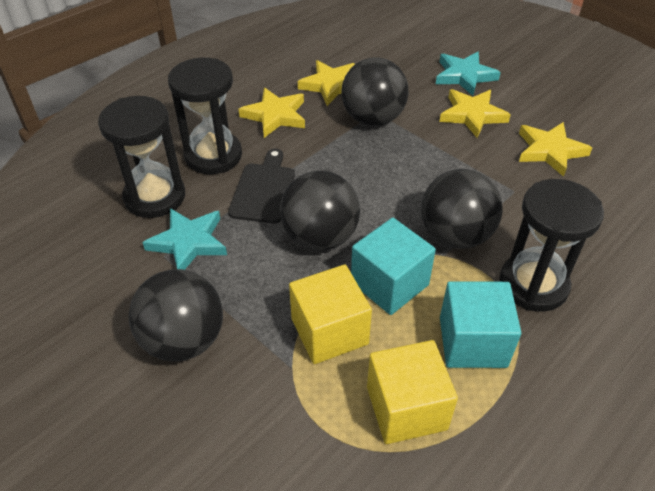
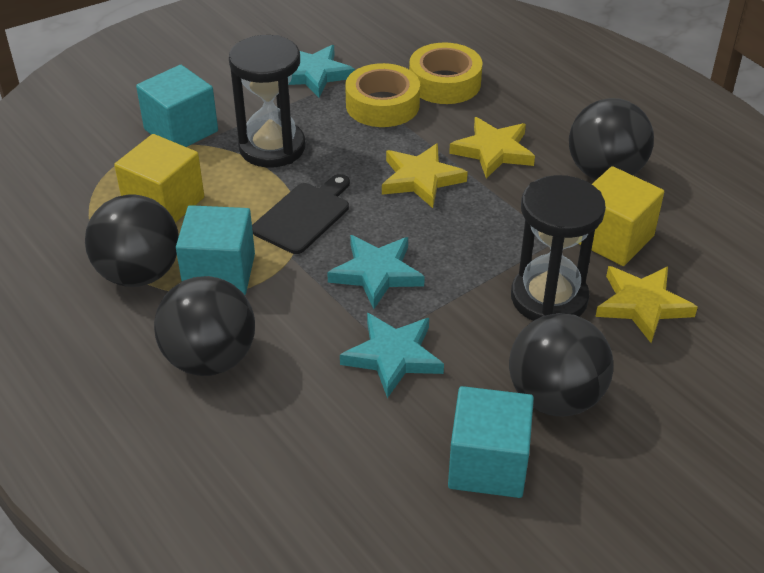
black hourglass: 3 -> 2
turquoise cube: 2 -> 3
turquoise star: 2 -> 3
yellow star: 4 -> 3
yellow tape: 0 -> 2

